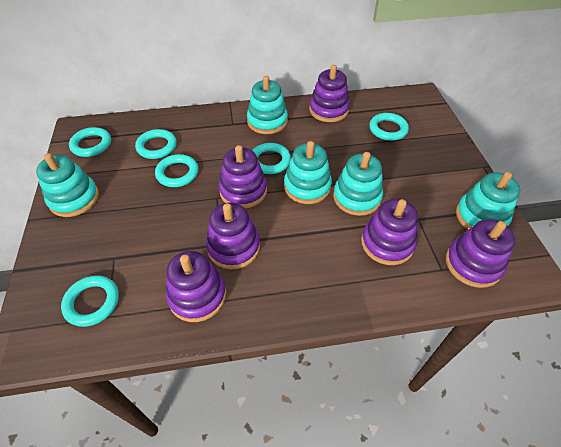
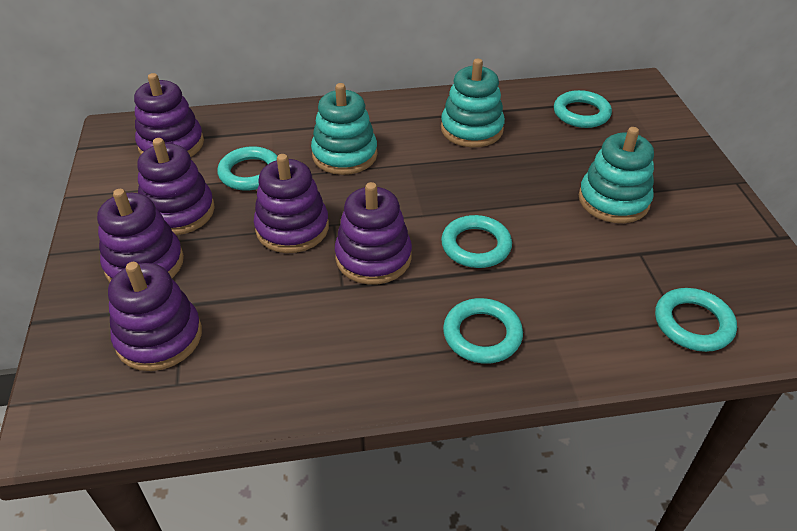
turquoise ring: 6 -> 5
turquoise stacking toy: 5 -> 3

